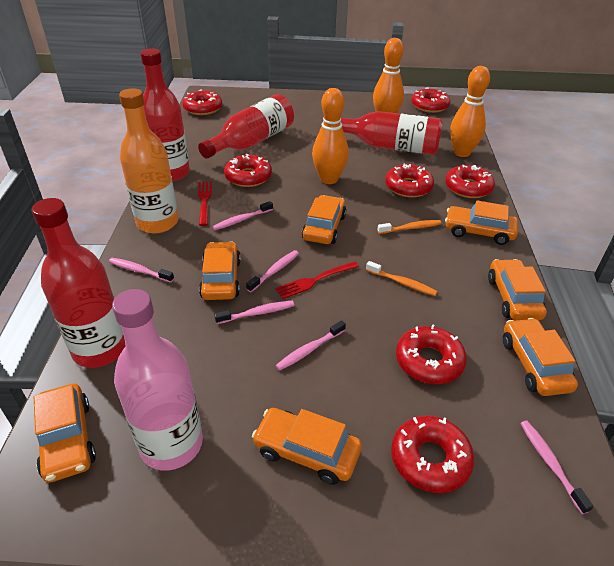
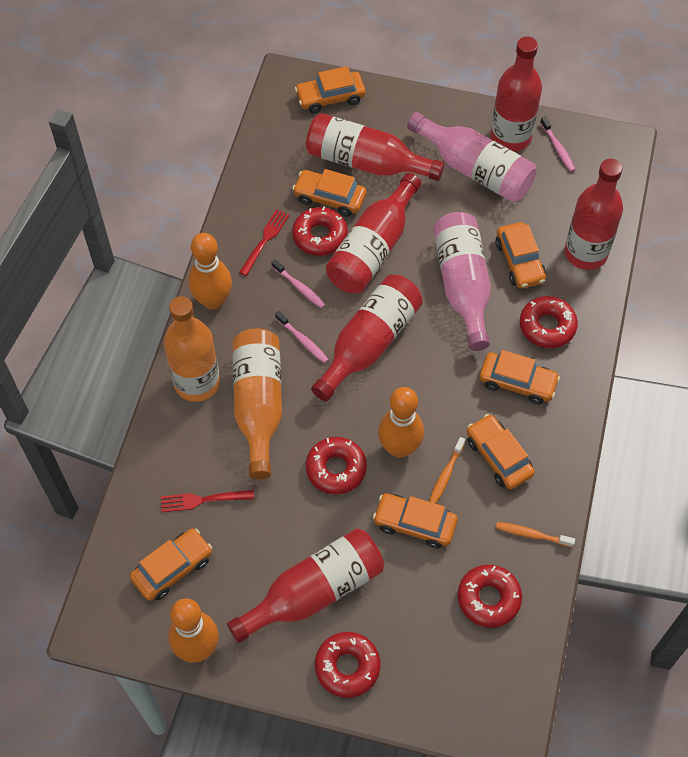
orange bottle: 1 -> 2
pink bottle: 1 -> 2
pink toothbrush: 6 -> 3
red bottle: 4 -> 6
red donut: 7 -> 5

